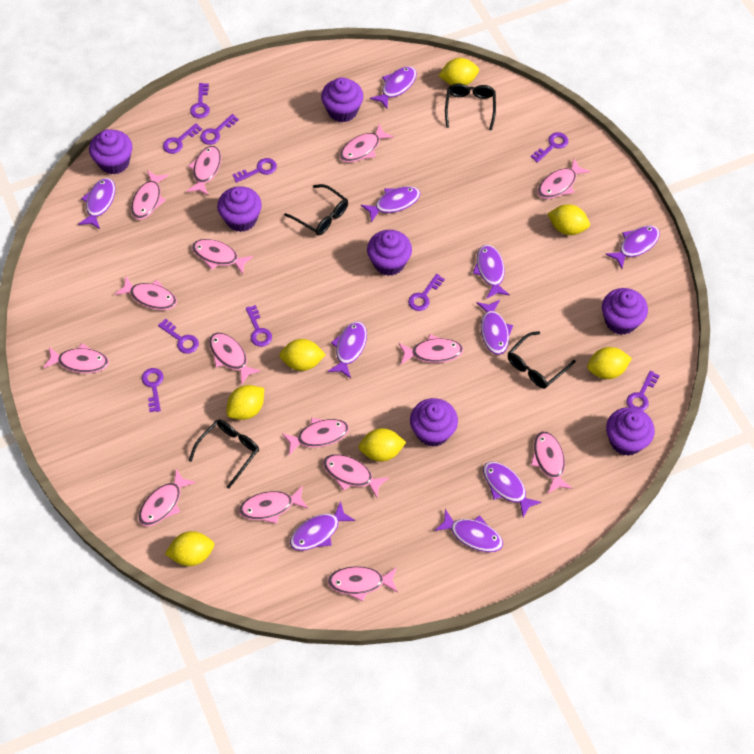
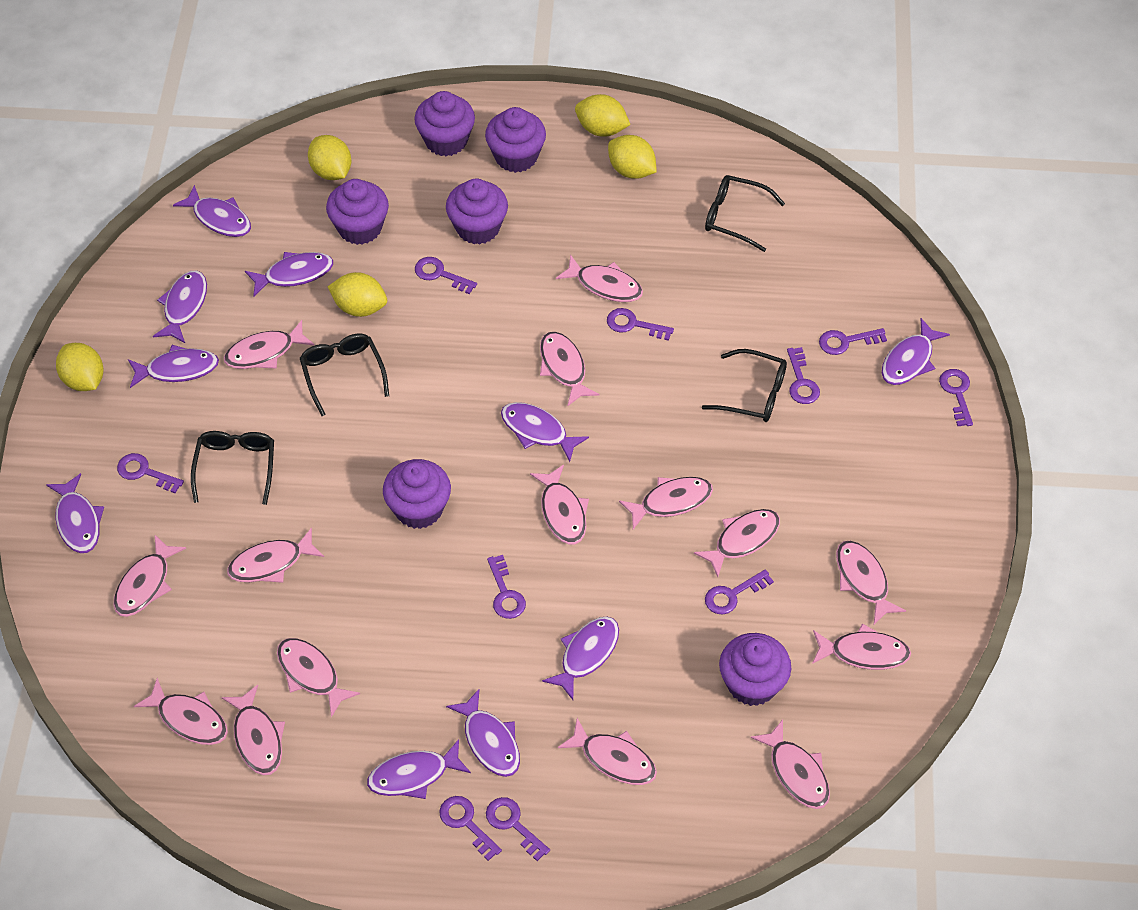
purple cupcake: 7 -> 6
yellow lemon: 7 -> 5

